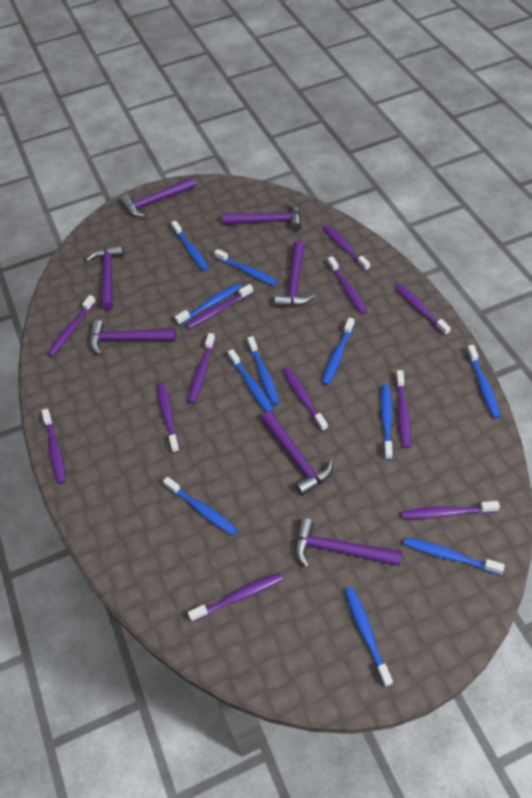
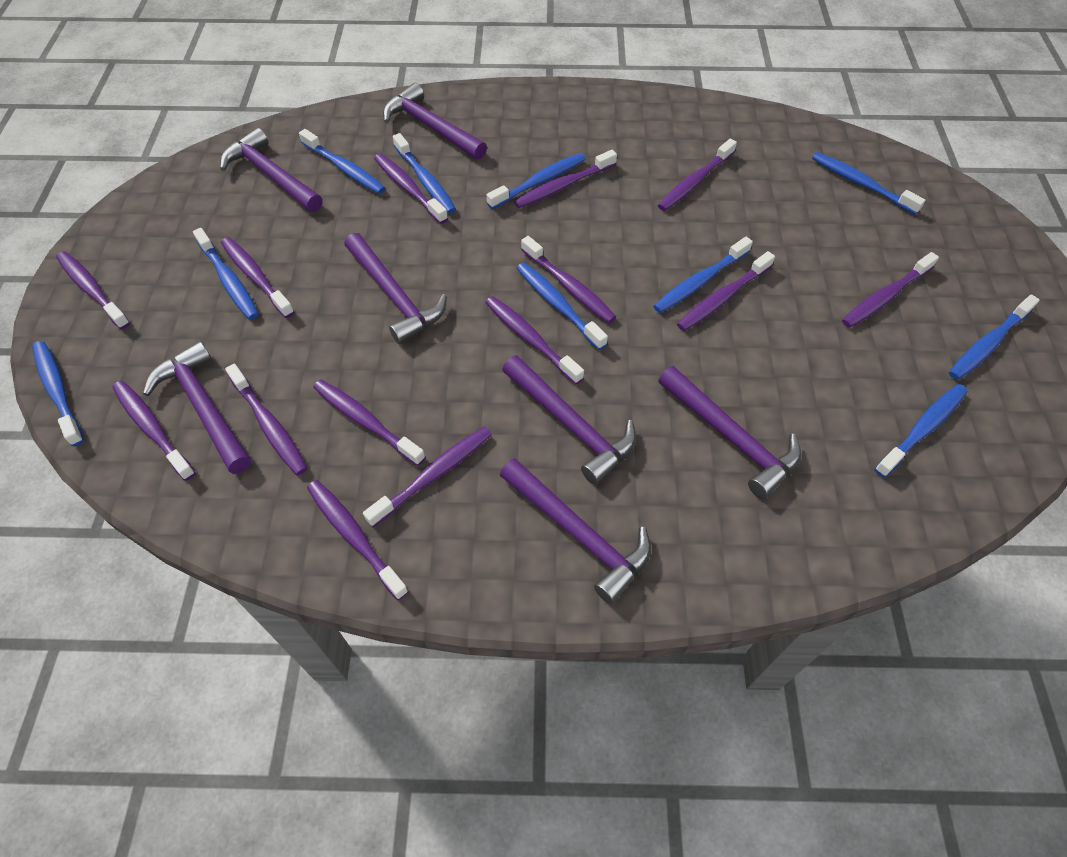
blue toothbrush: 11 -> 10
purple toothbrush: 12 -> 14

